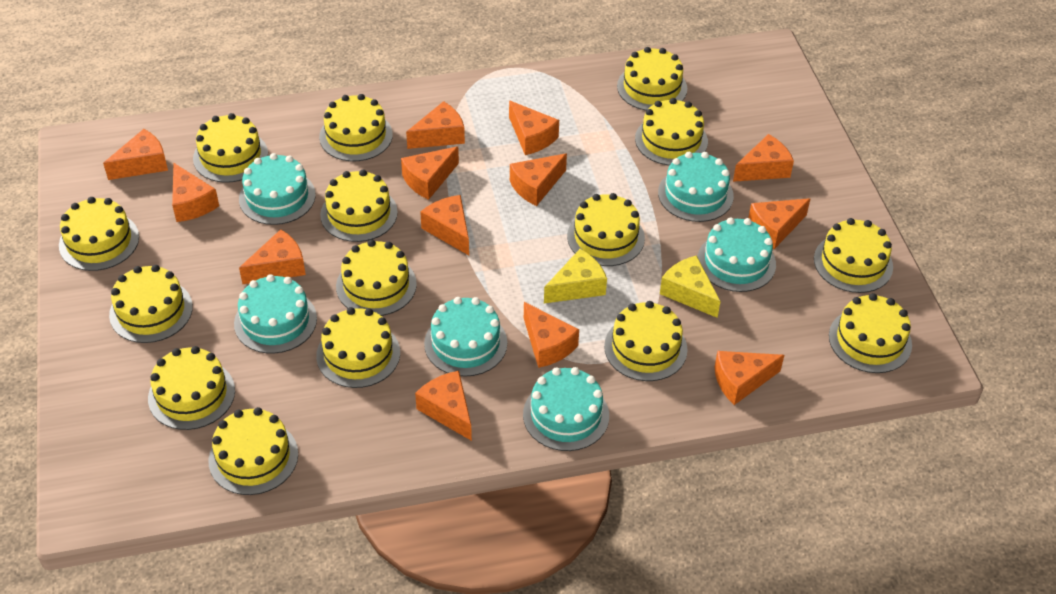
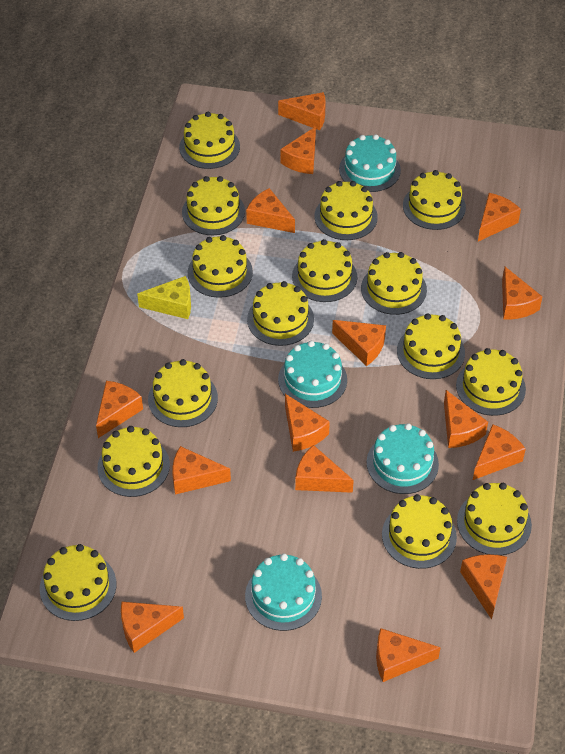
orange cheese: 13 -> 15
turquoise cake: 6 -> 4
yellow cheese: 2 -> 1

